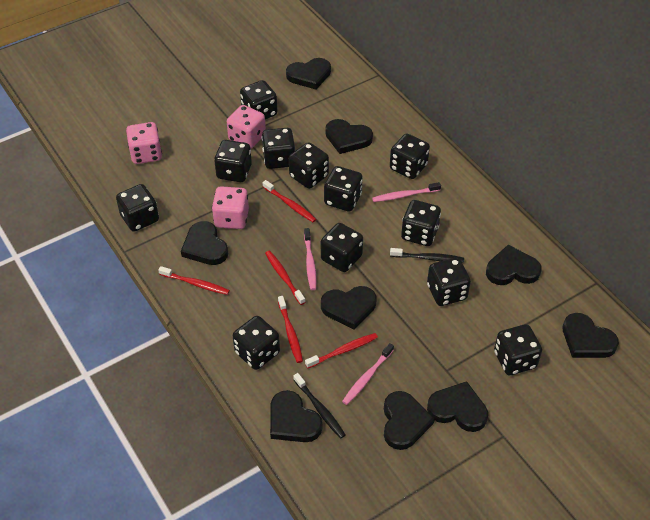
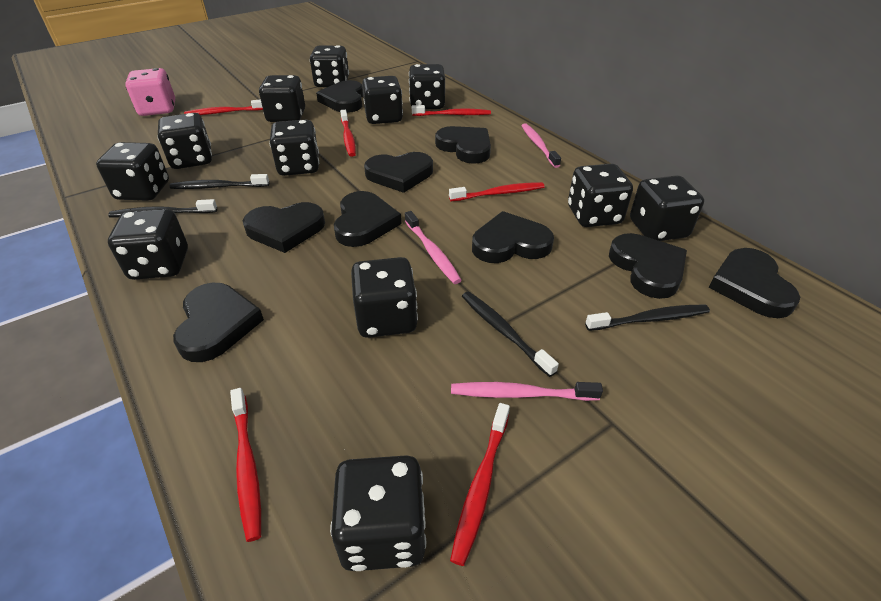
black toothbrush: 2 -> 4
pink dice: 3 -> 1
red toothbrush: 5 -> 6

